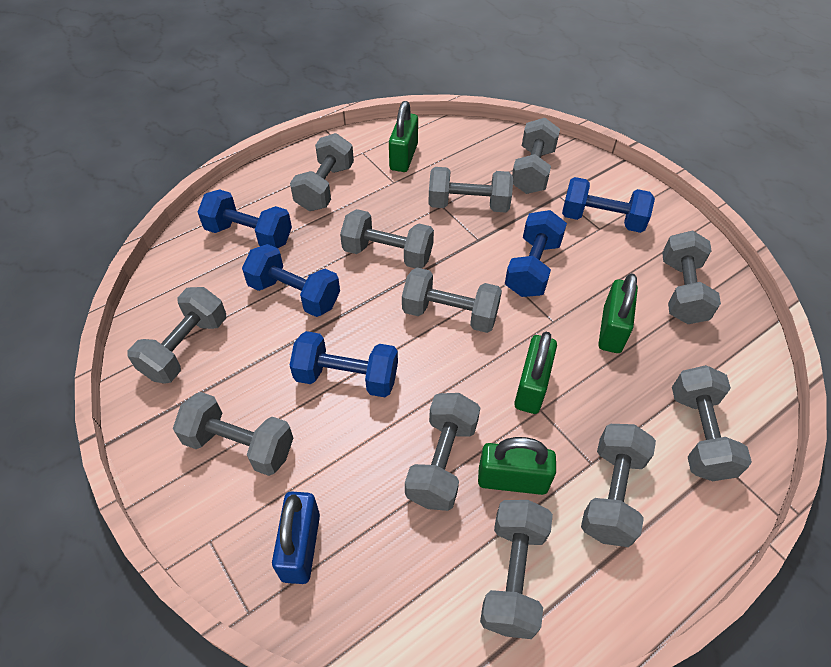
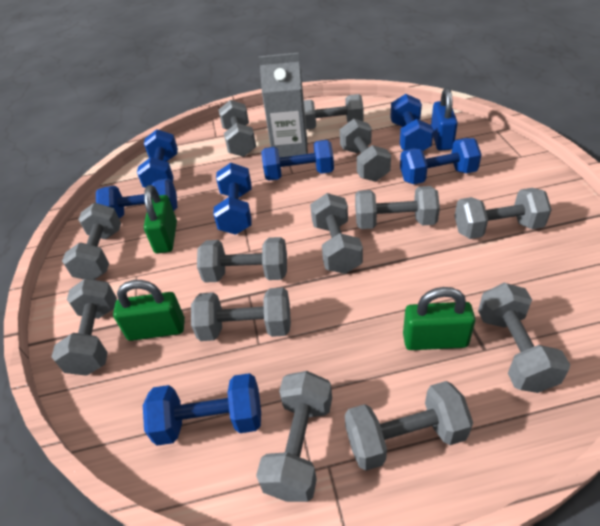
blue dumbbell: 5 -> 7
green padlock: 4 -> 3
grey carton: 0 -> 1
grey dumbbell: 12 -> 13

